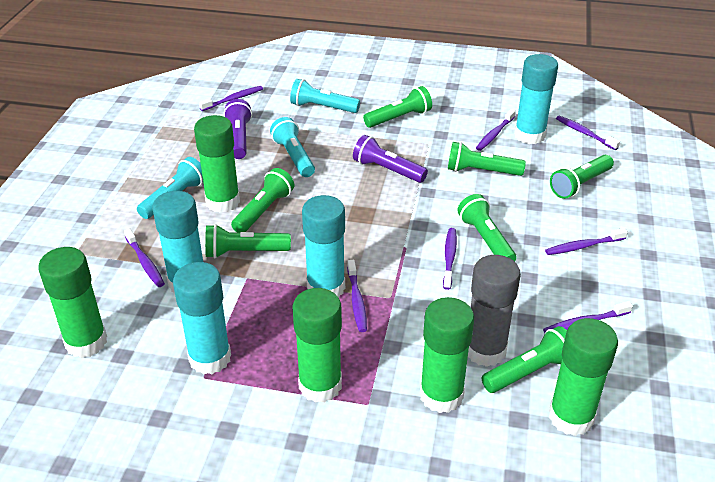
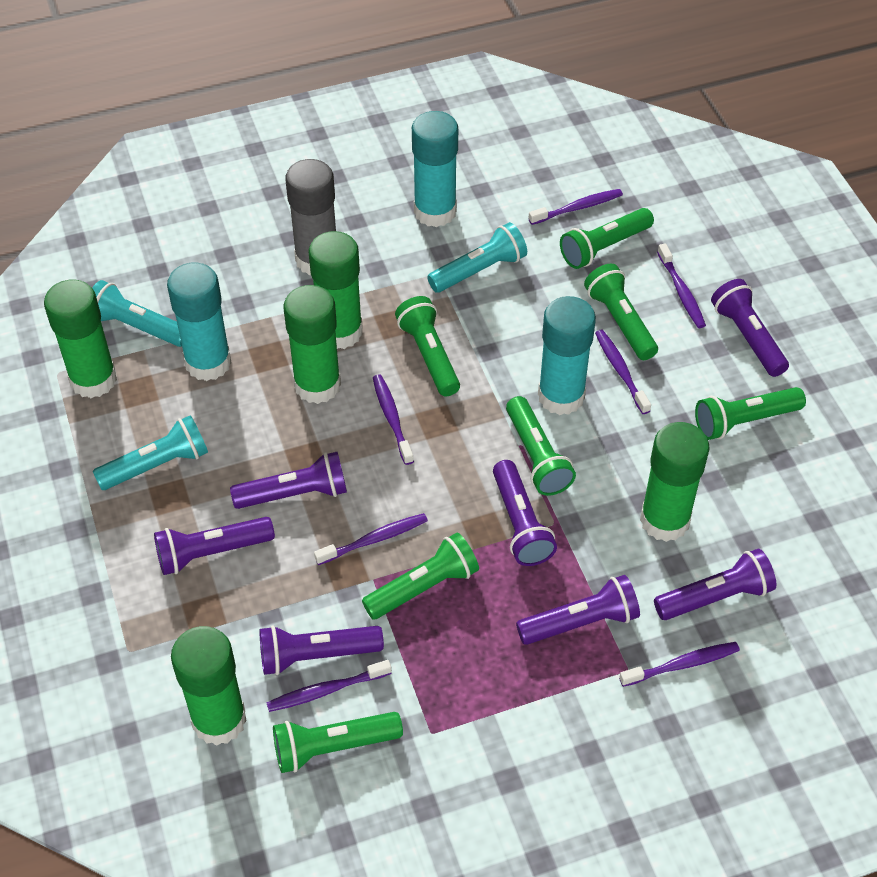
purple flashlight: 2 -> 7
purple toothbrush: 8 -> 7
turquoise glue stick: 4 -> 3

